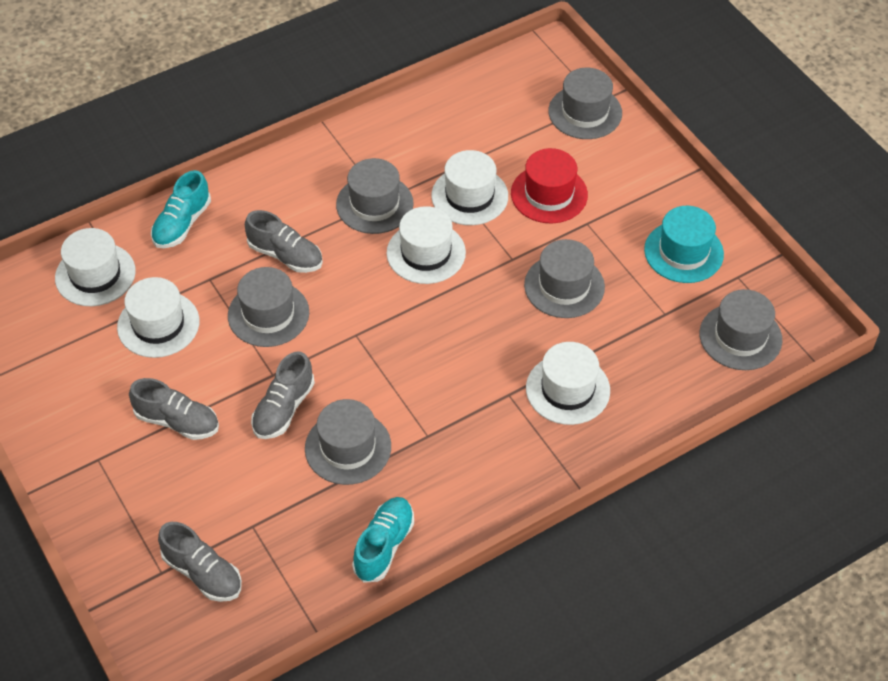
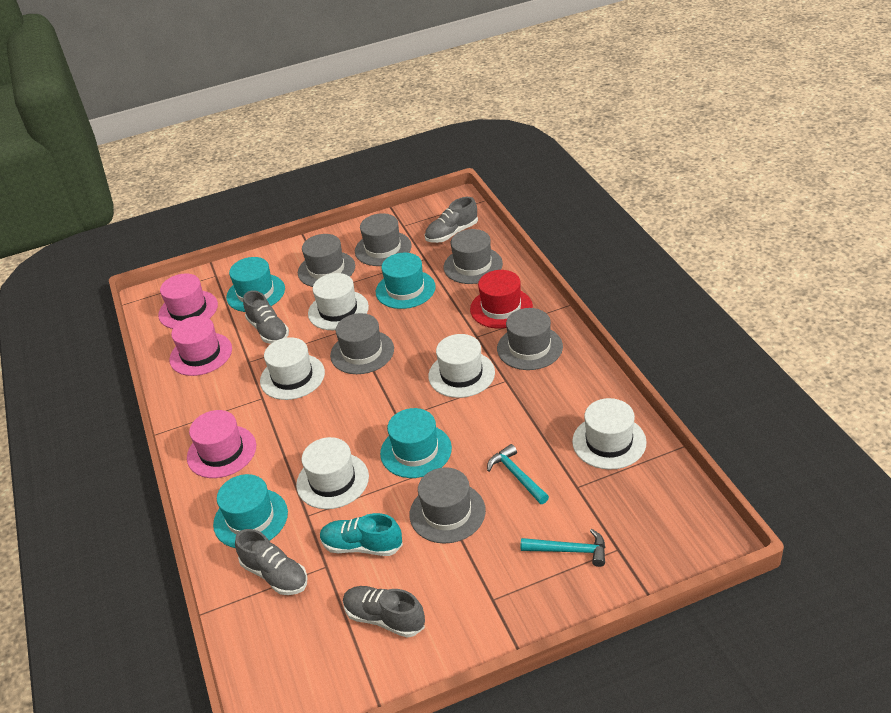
pink hat: 0 -> 3
turquoise hammer: 0 -> 2
turquoise hat: 1 -> 4
turquoise shoe: 2 -> 1

